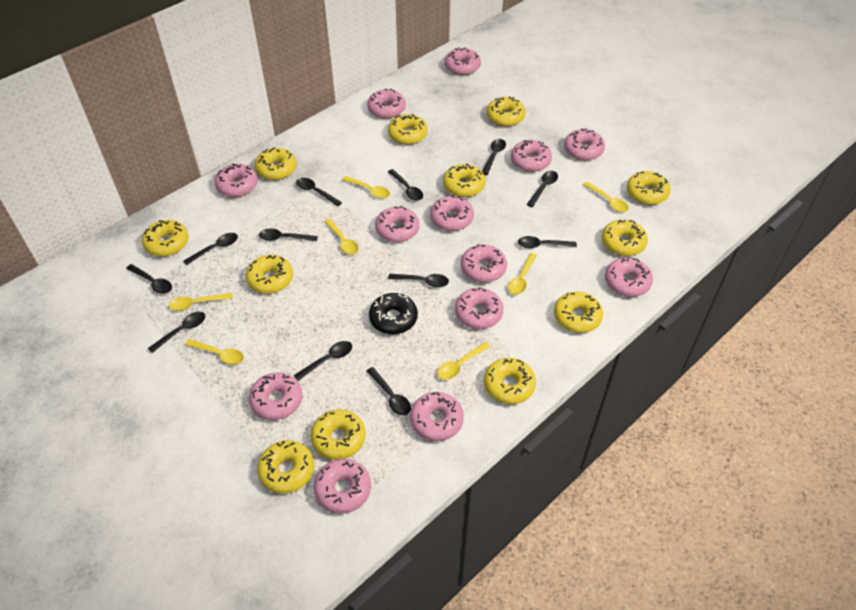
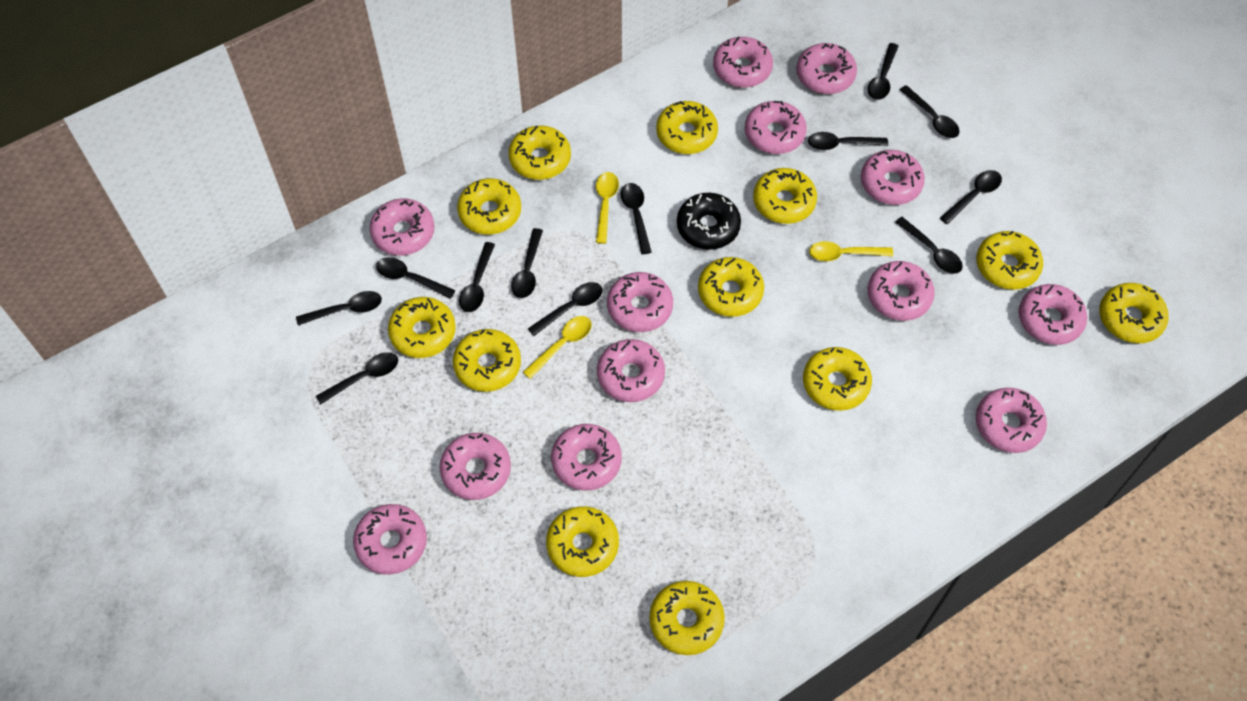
yellow spoon: 7 -> 3

